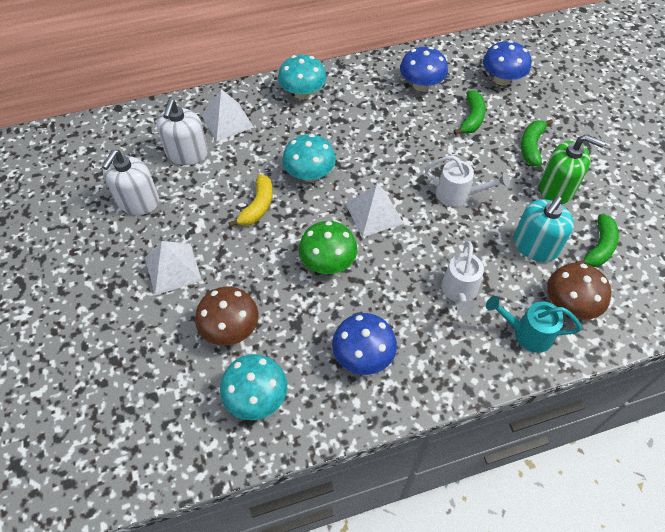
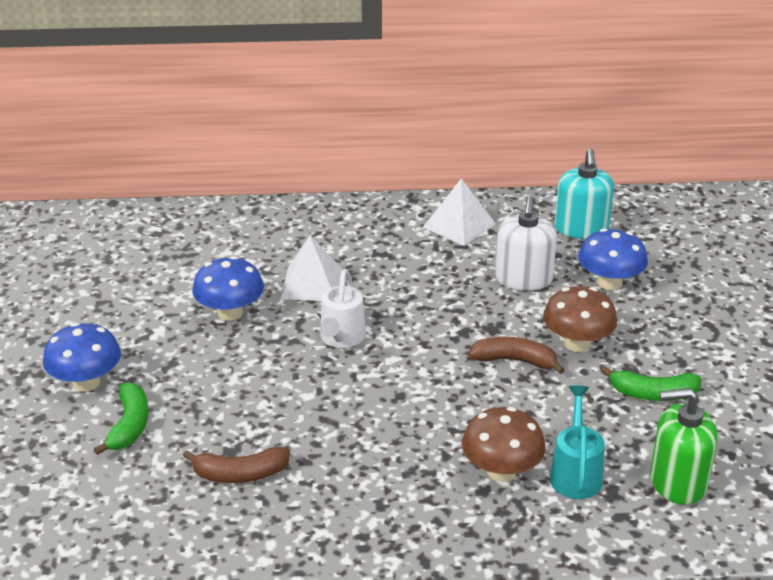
brown banana: 0 -> 2
green banana: 3 -> 2
green mushroom: 1 -> 0
turquoise mushroom: 3 -> 0
white pyramid: 3 -> 2
white soap dispenser: 2 -> 1
white watering can: 2 -> 1
yellow banana: 1 -> 0

